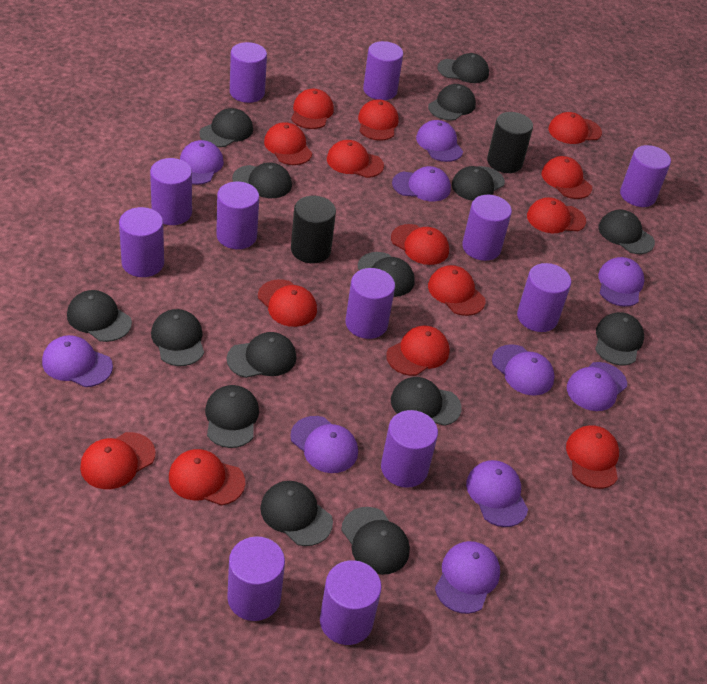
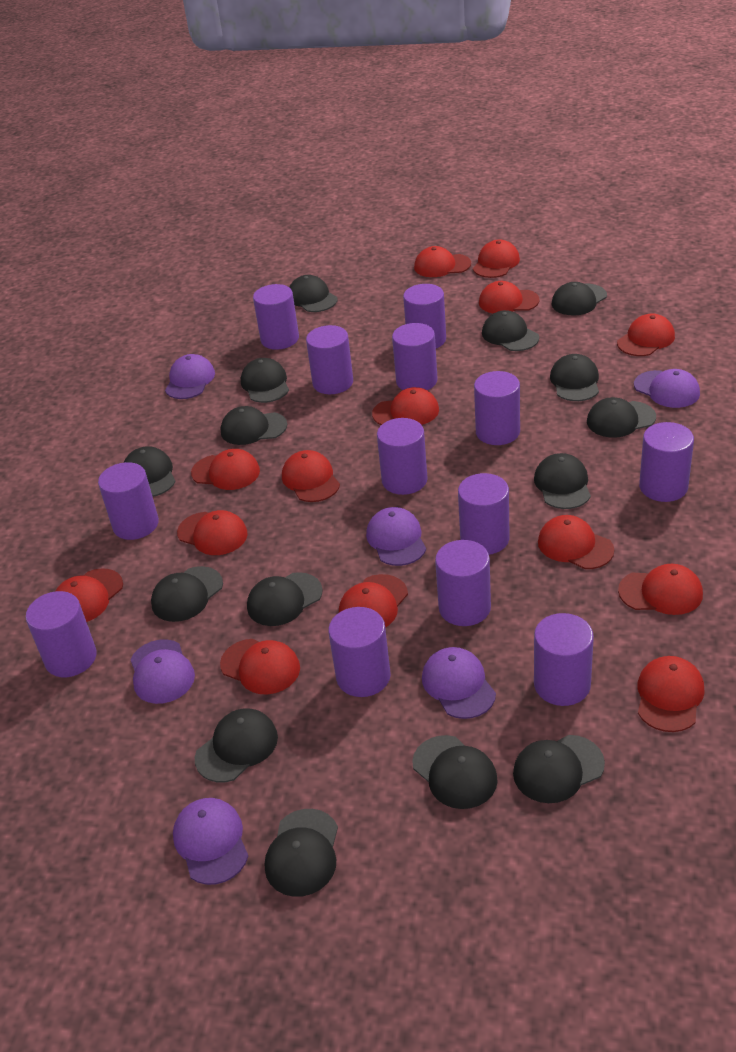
black cylinder: 2 -> 0
purple cap: 10 -> 6
purple cylinder: 12 -> 13

